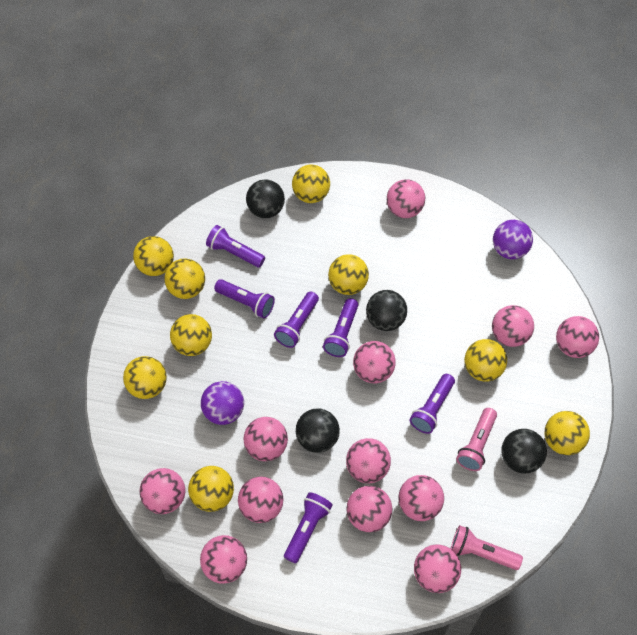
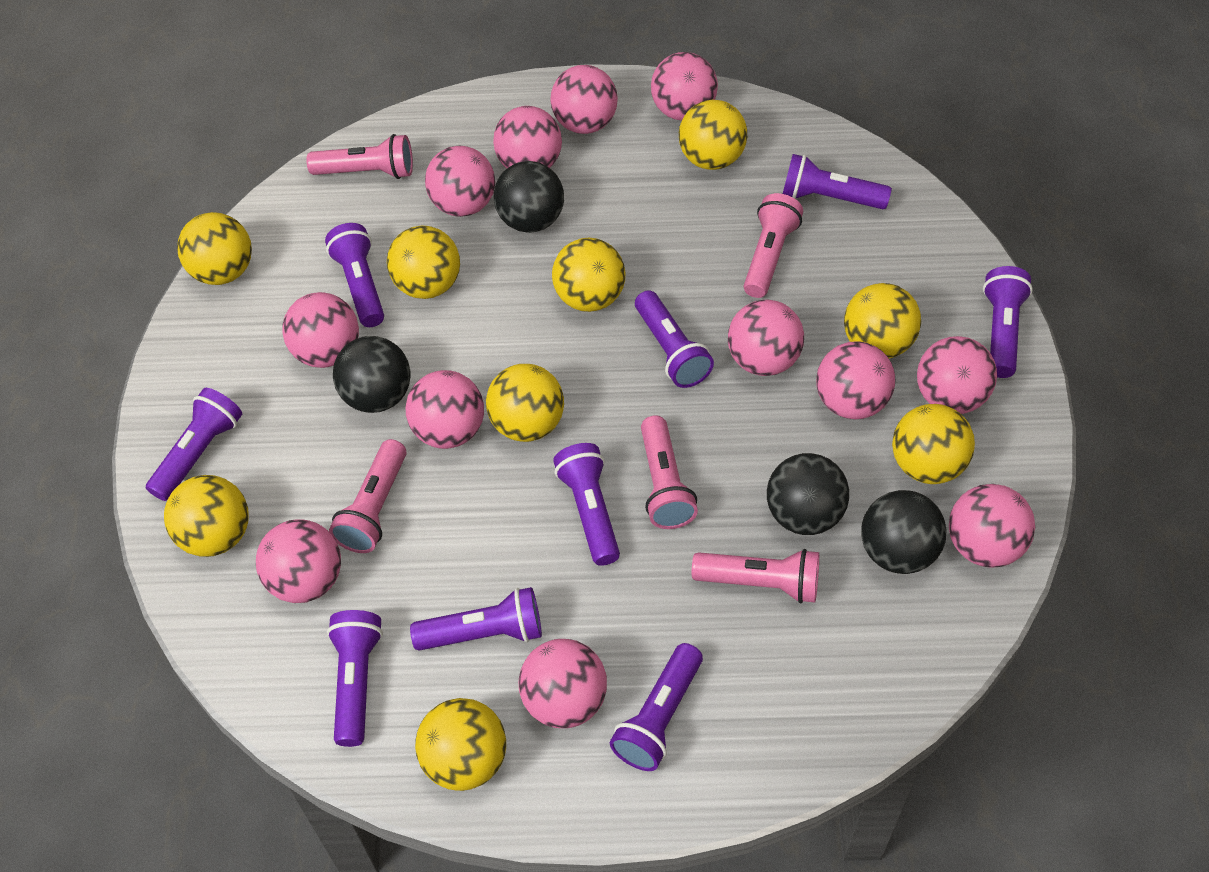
pink flashlight: 2 -> 5
purple ball: 2 -> 0
purple flashlight: 6 -> 9

